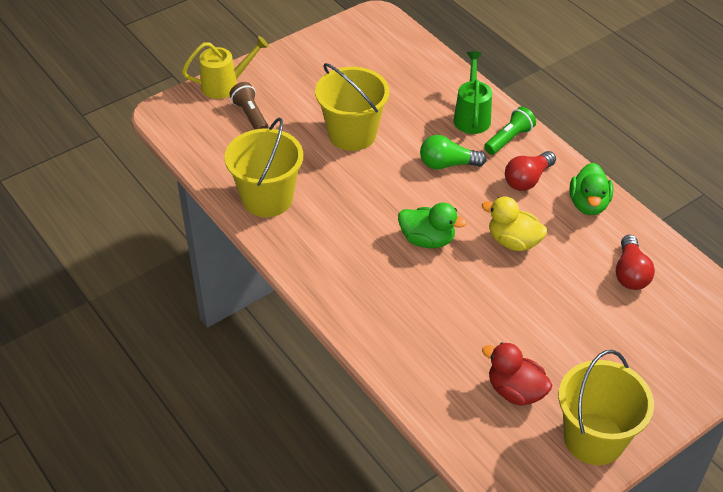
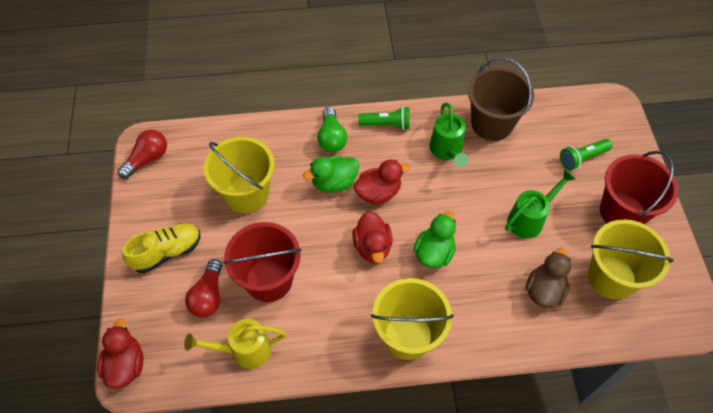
brown bucket: 0 -> 1
brown duck: 0 -> 1
brown flashlight: 1 -> 0
green flashlight: 1 -> 2
green watering can: 1 -> 2
red bucket: 0 -> 2
red duck: 1 -> 3
yellow duck: 1 -> 0
yellow shoe: 0 -> 1

